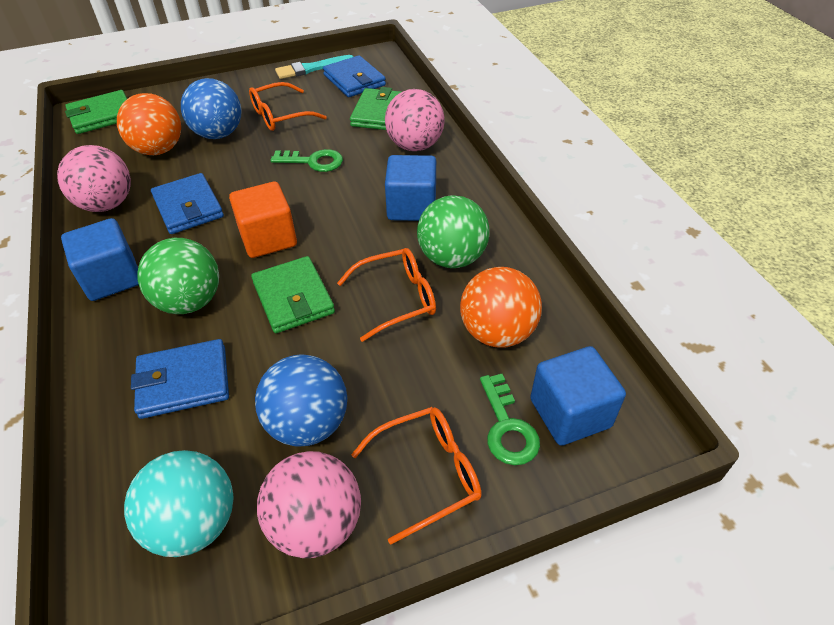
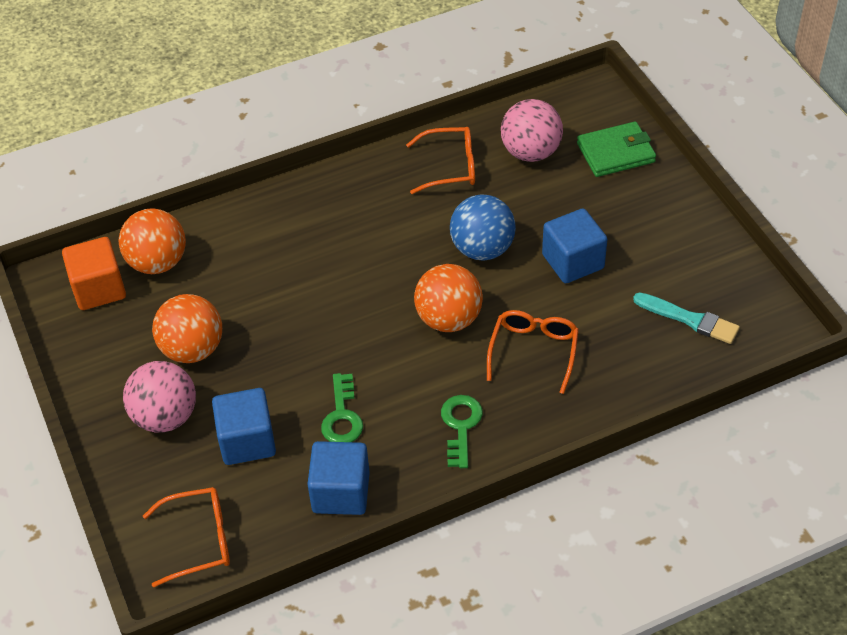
blue ball: 2 -> 1
blue wallet: 3 -> 0
green ball: 2 -> 0
green wallet: 3 -> 1
orange ball: 2 -> 3
pink ball: 3 -> 2
turquoise ball: 1 -> 0

